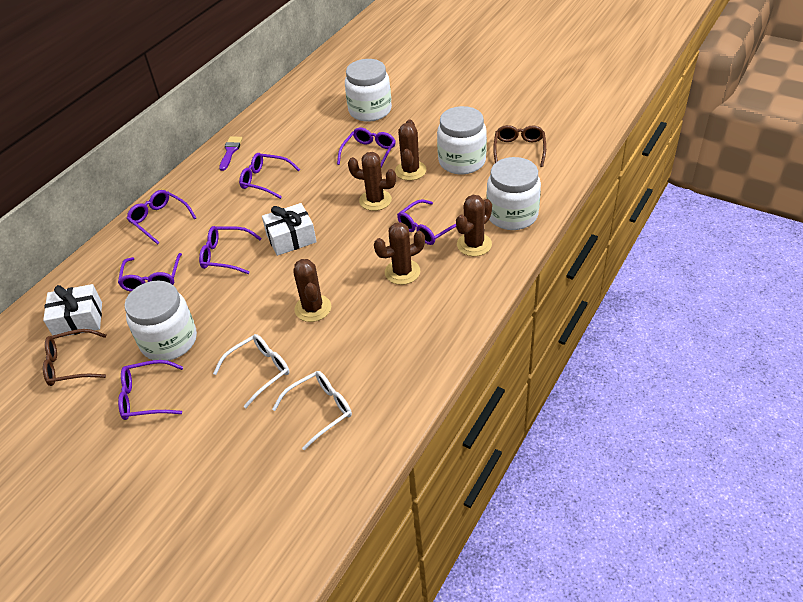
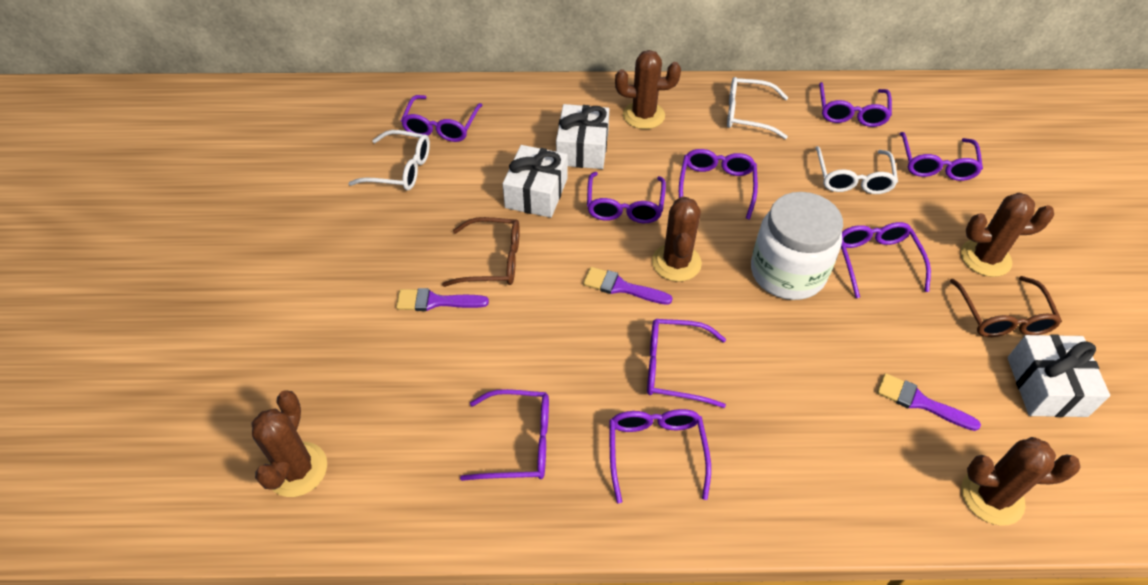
purple brush: 1 -> 3
purple glasses: 7 -> 9
white gift: 2 -> 3
white glasses: 2 -> 3
white jar: 4 -> 1

